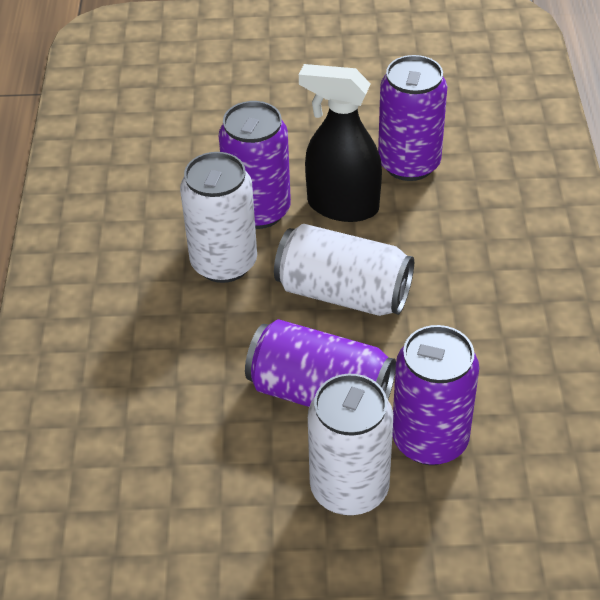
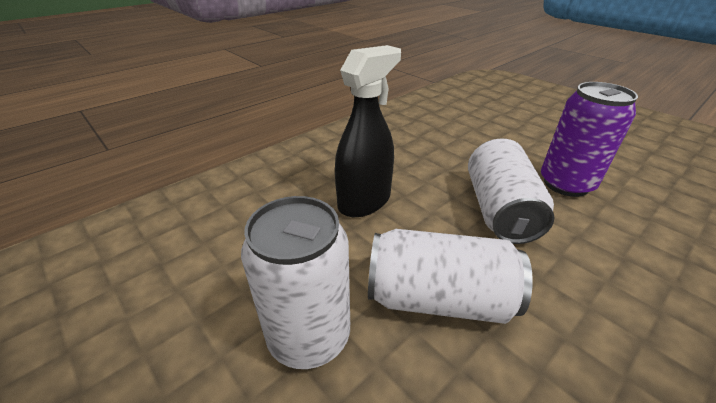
purple can: 4 -> 1

